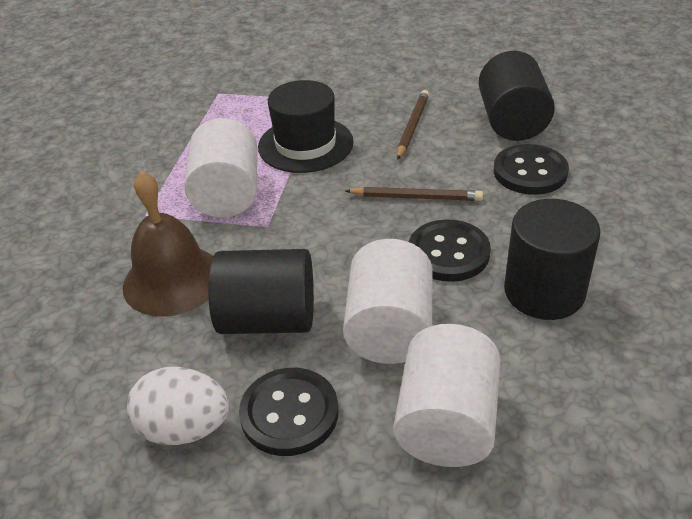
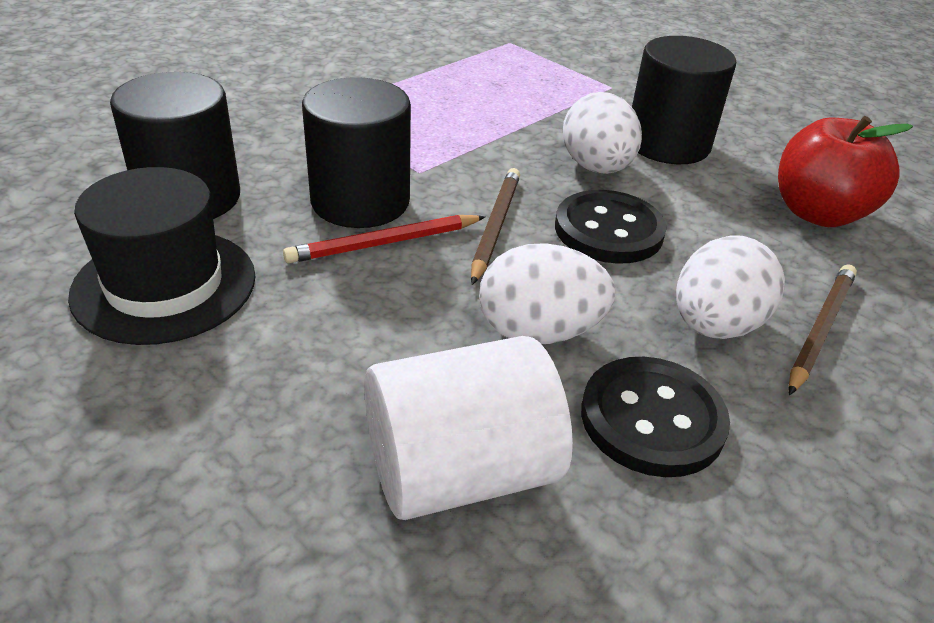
black button: 3 -> 2
brown bell: 1 -> 0
red apple: 0 -> 1
red pencil: 0 -> 1
white cylinder: 3 -> 1
white egg: 1 -> 3

